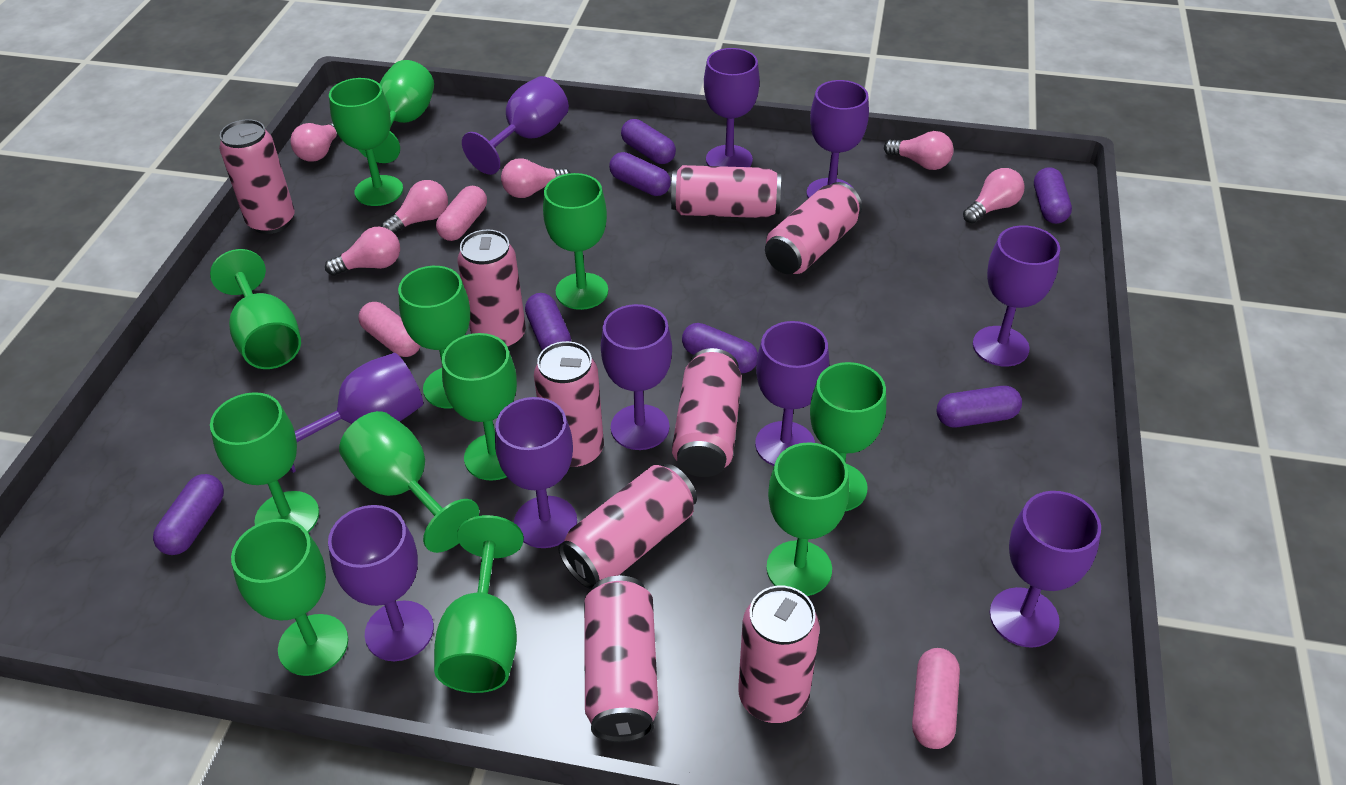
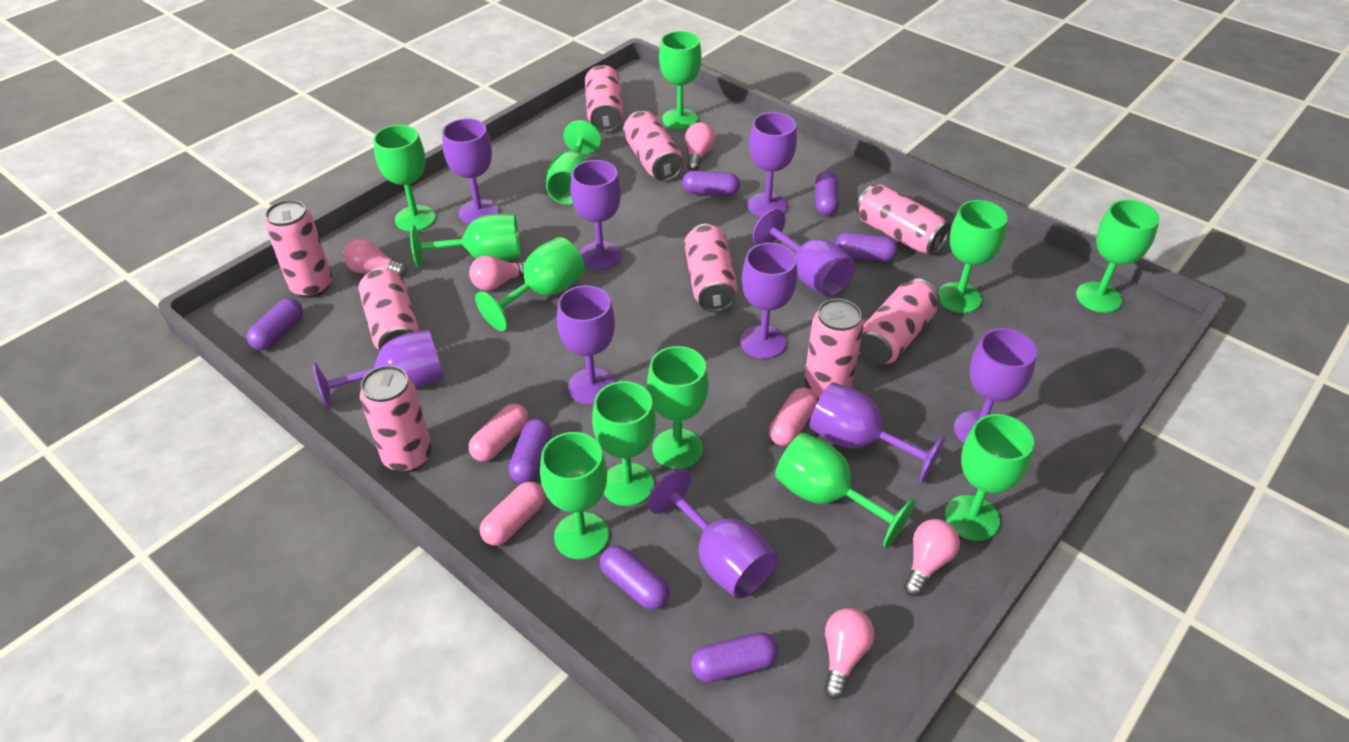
pink light bulb: 6 -> 5

